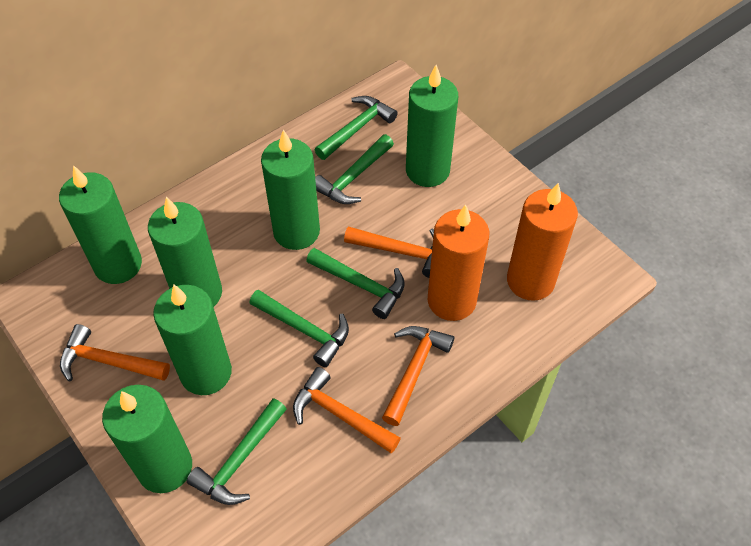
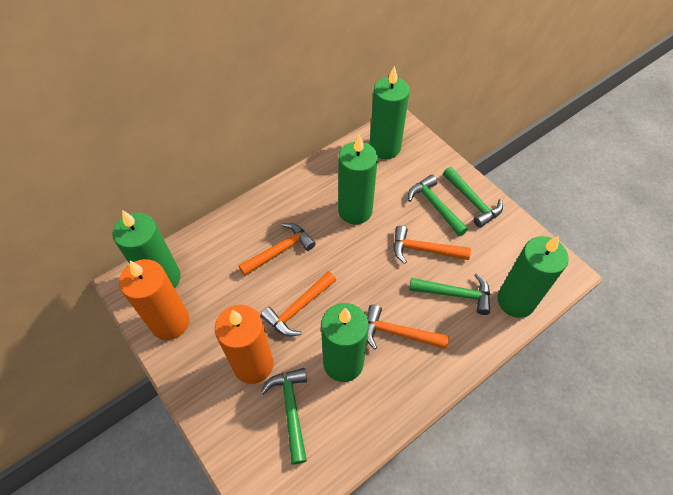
green candle: 6 -> 5
green hammer: 5 -> 4

